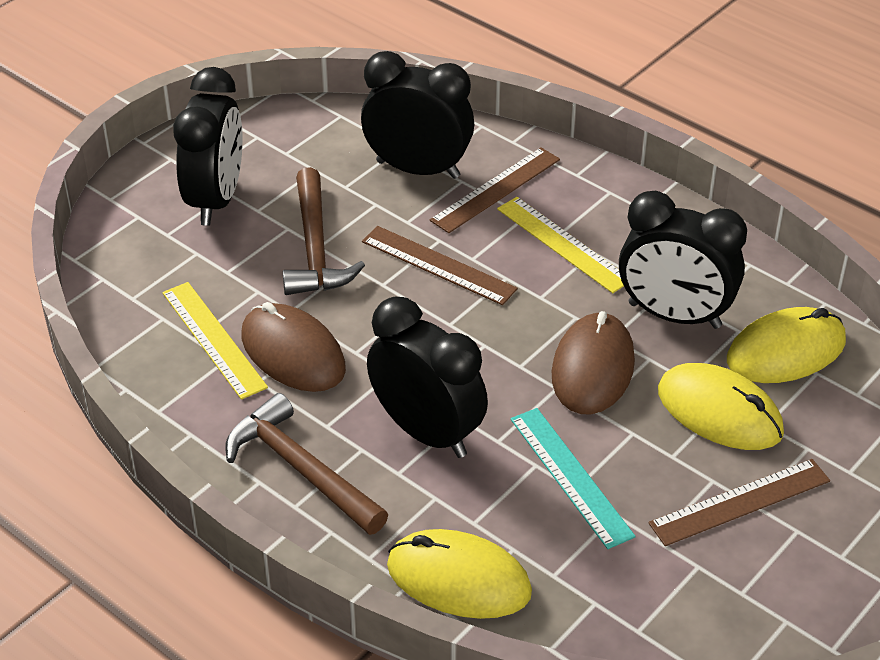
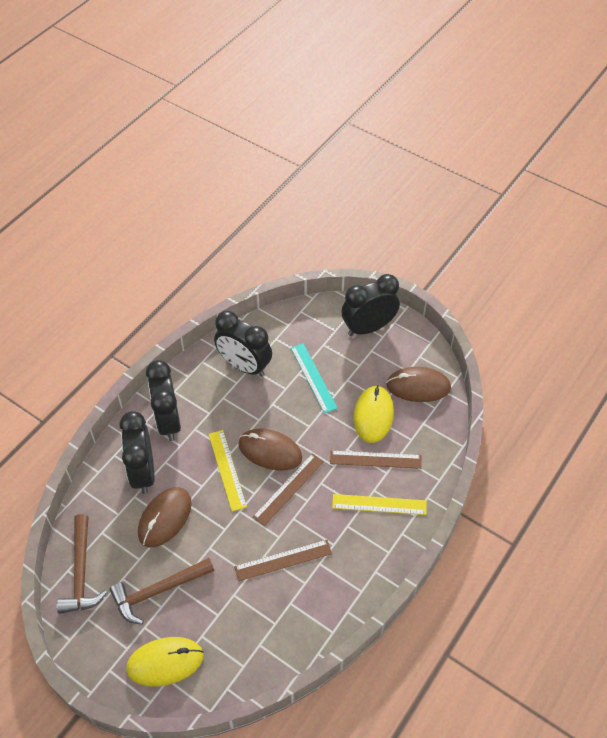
brown mouse: 2 -> 3
yellow mouse: 3 -> 2

